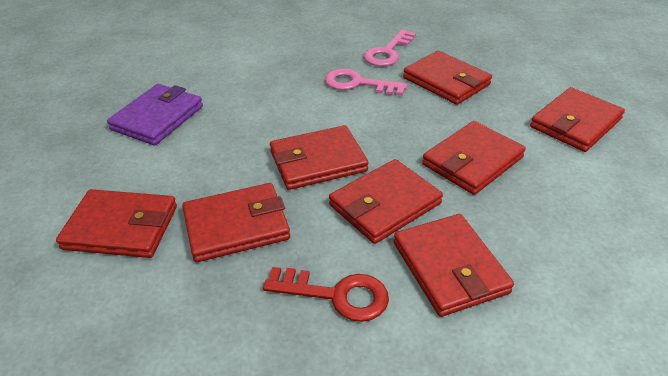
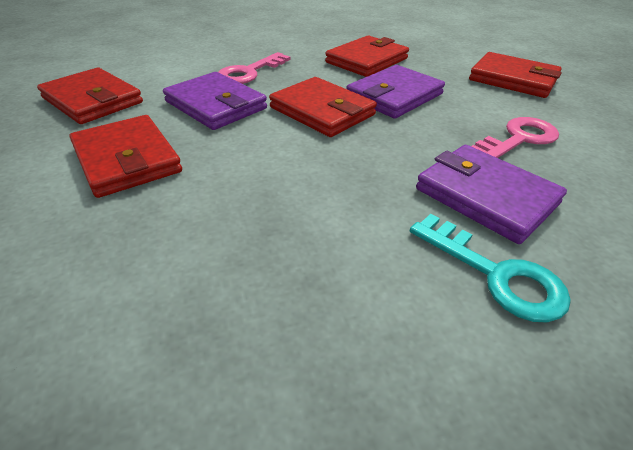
purple wallet: 1 -> 3
red key: 1 -> 0
red wallet: 8 -> 5
turquoise key: 0 -> 1

